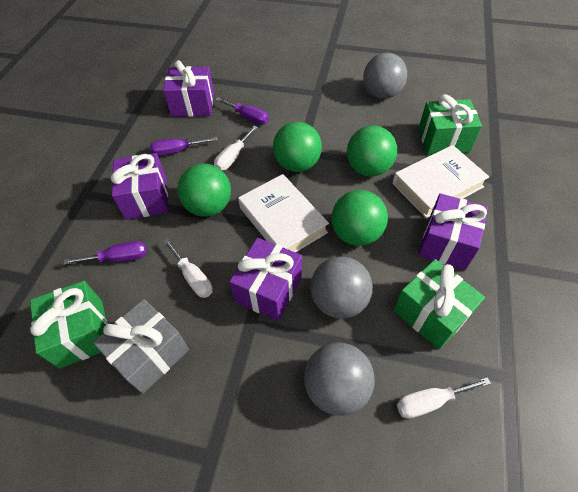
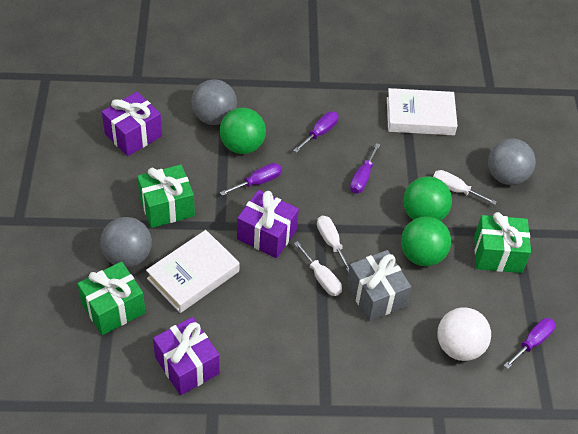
green ball: 4 -> 3
purple gift: 4 -> 3
purple screwdriver: 3 -> 4
white ball: 0 -> 1

